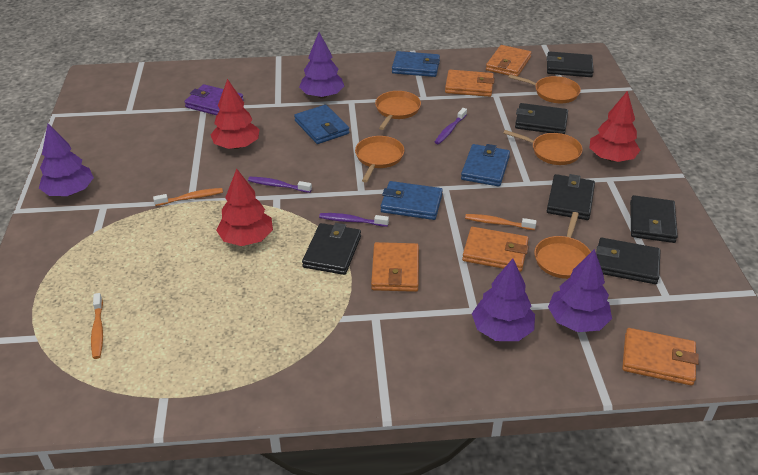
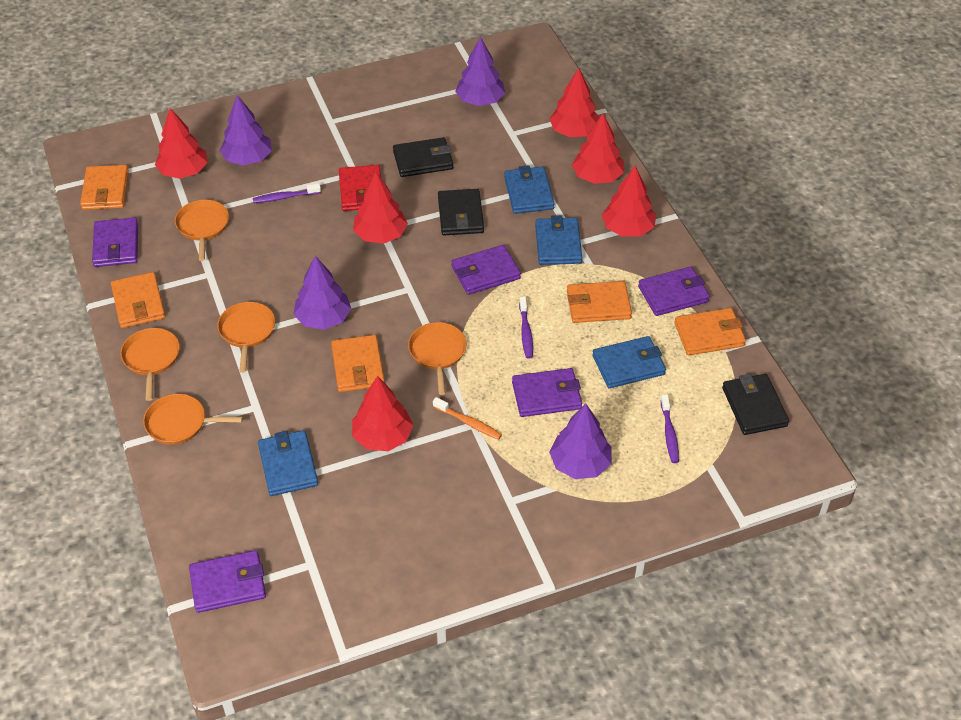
black wallet: 6 -> 3
orange toothbrush: 3 -> 1
purple wallet: 1 -> 5
red tree: 3 -> 6
red wallet: 0 -> 1

